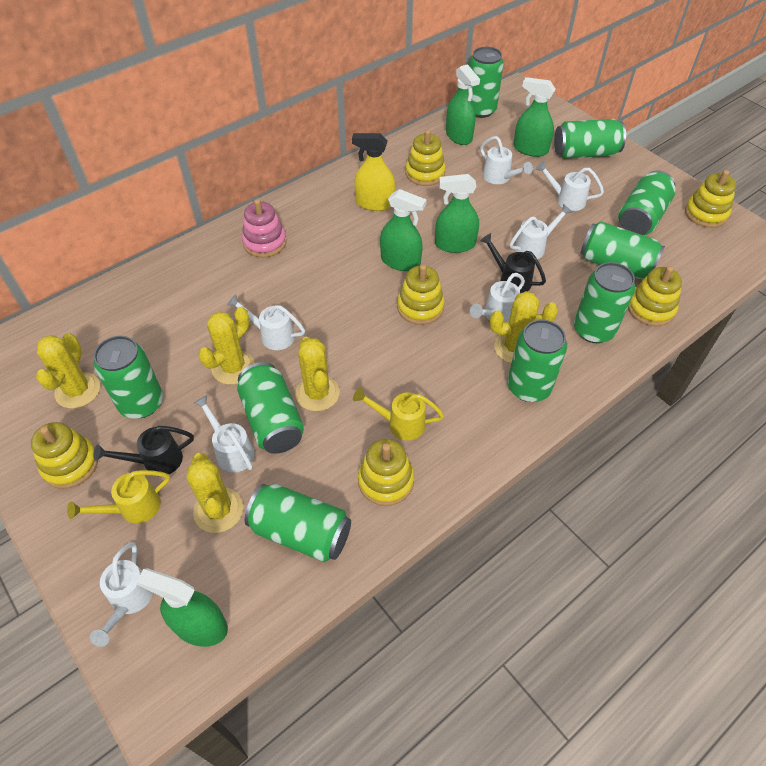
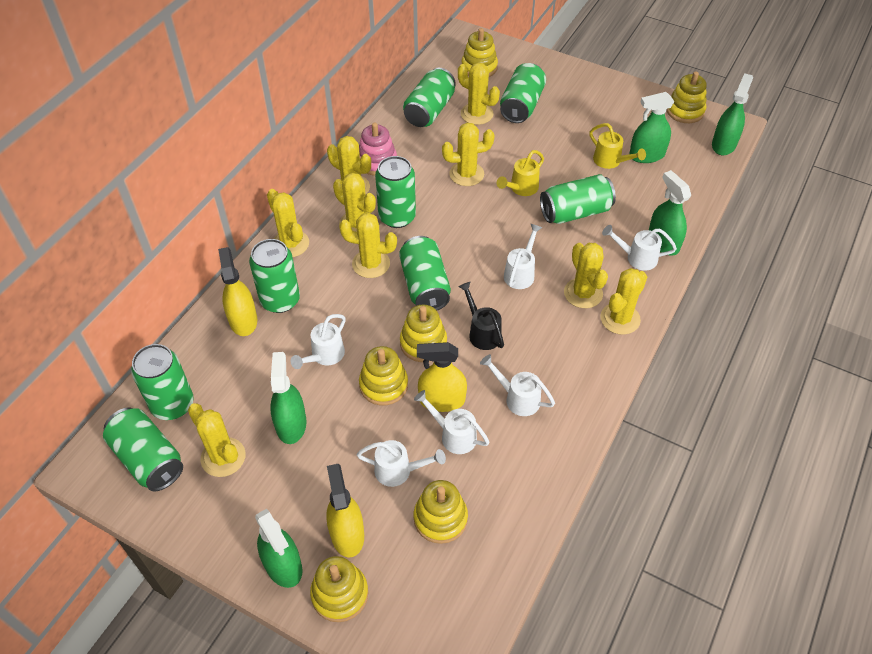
black watering can: 2 -> 1
green can: 9 -> 8
white watering can: 7 -> 6
yellow cactus: 5 -> 9
yellow spray bottle: 1 -> 3

